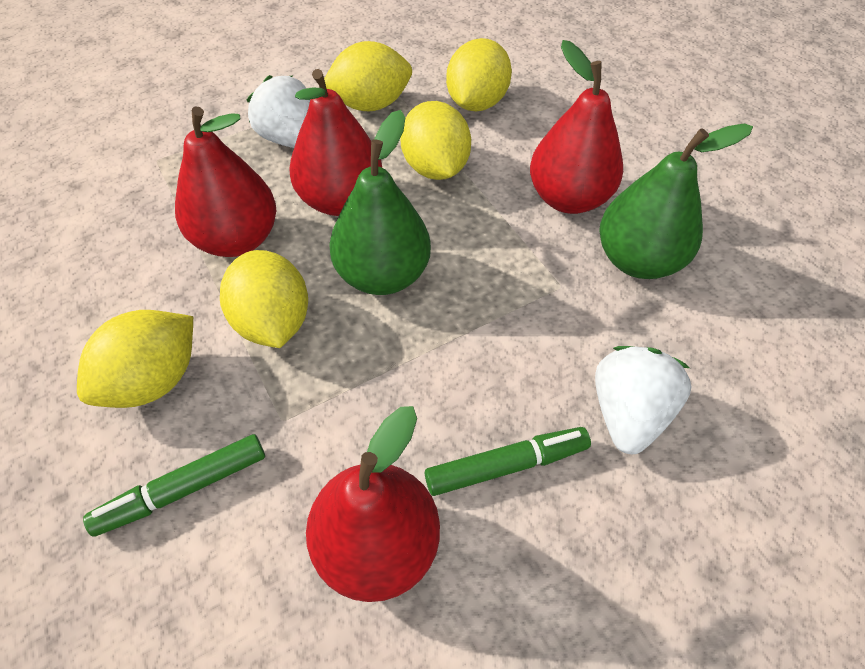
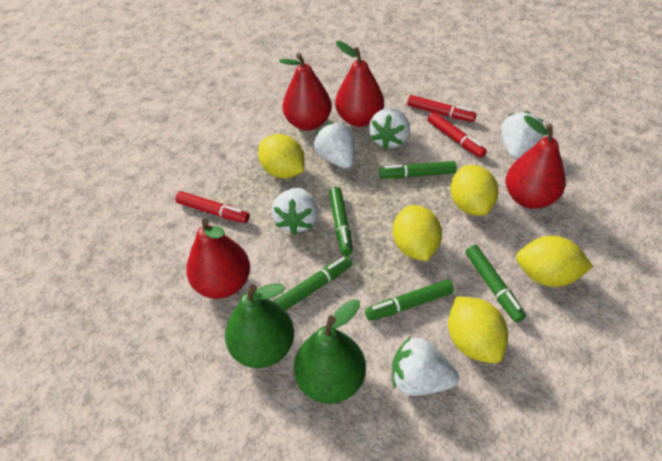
green marker: 2 -> 5
red marker: 0 -> 3
white strawberry: 2 -> 5

